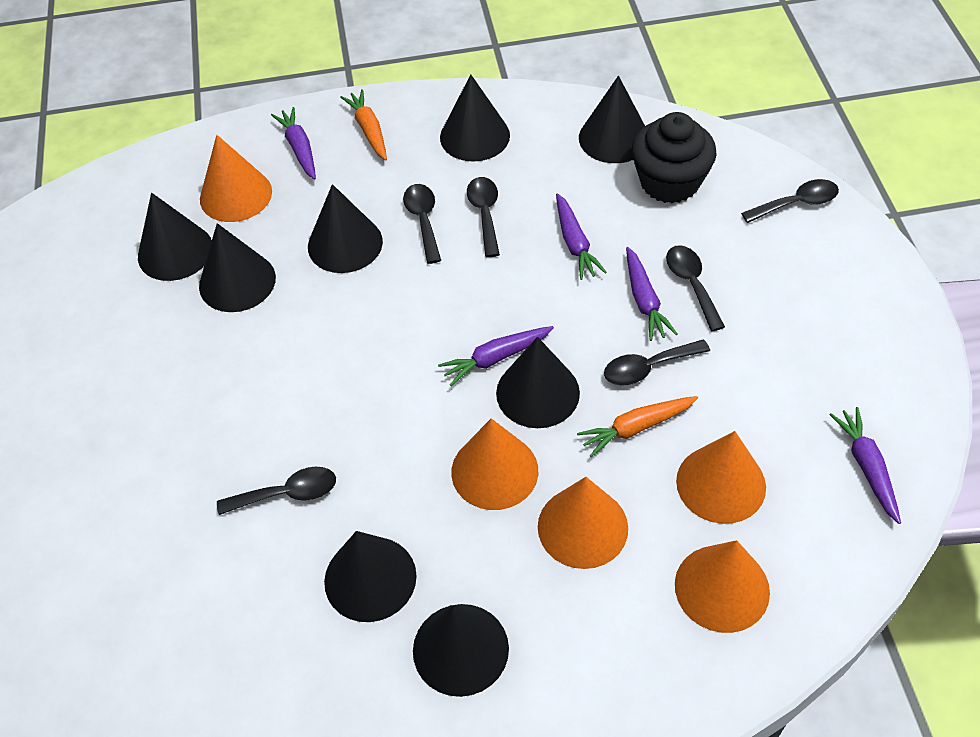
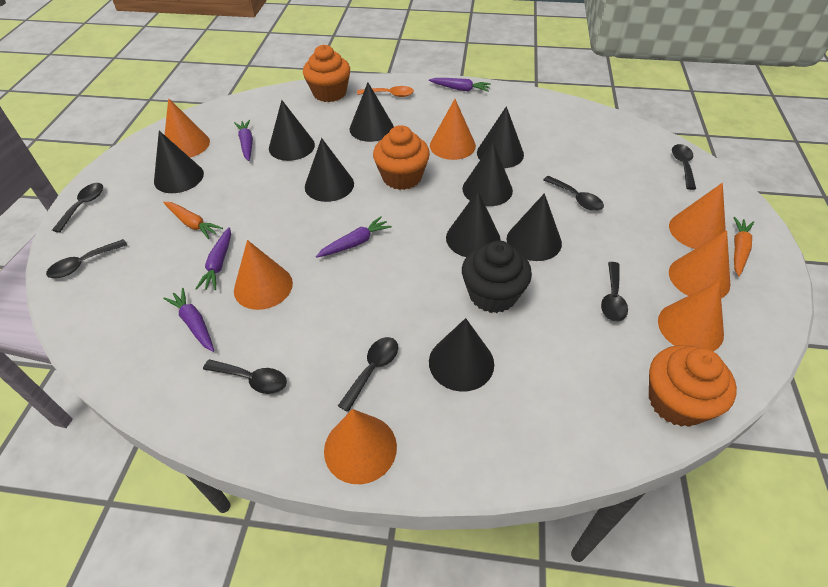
black cone: 8 -> 9
black spoon: 6 -> 7
orange cone: 5 -> 7
orange cupcake: 0 -> 3
orange spoon: 0 -> 1

